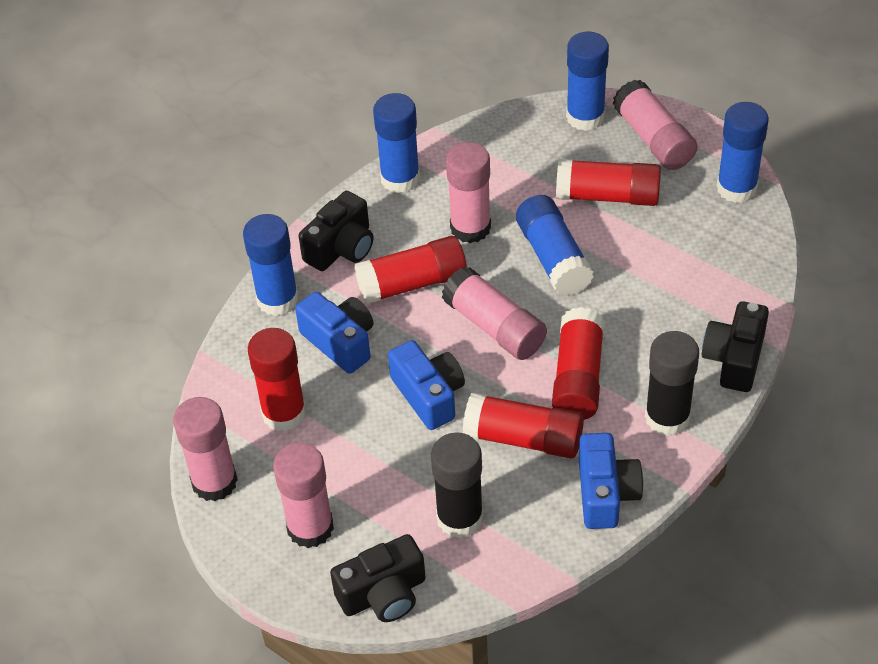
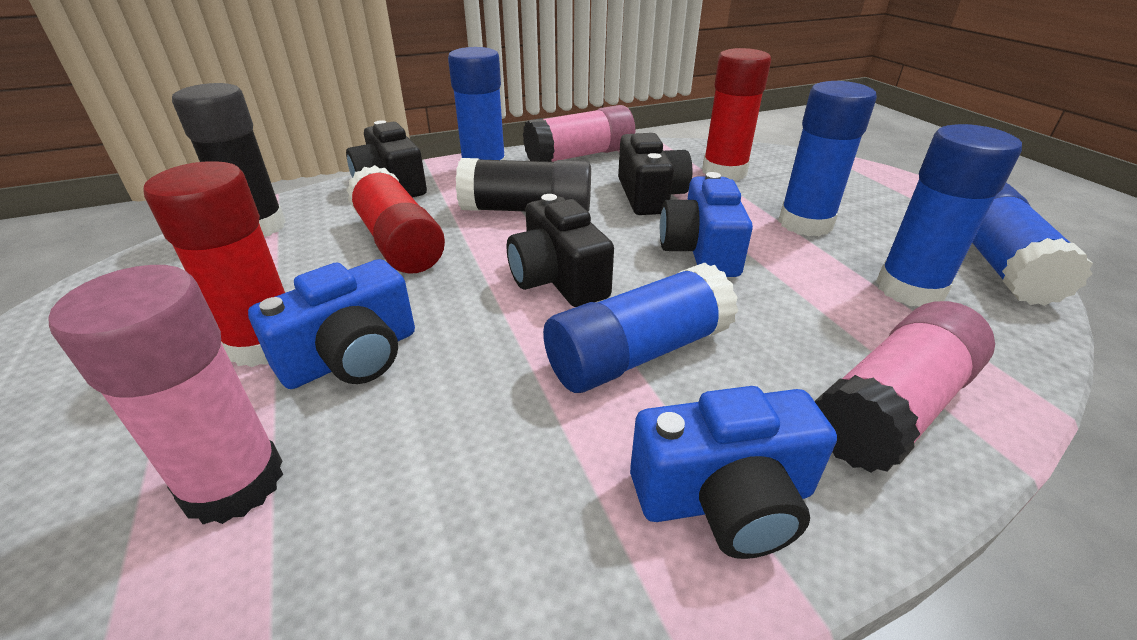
pink glue stick: 5 -> 3
red glue stick: 5 -> 3

